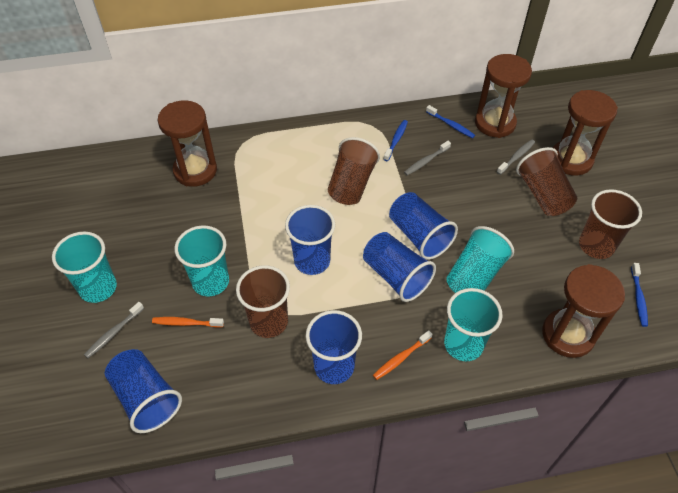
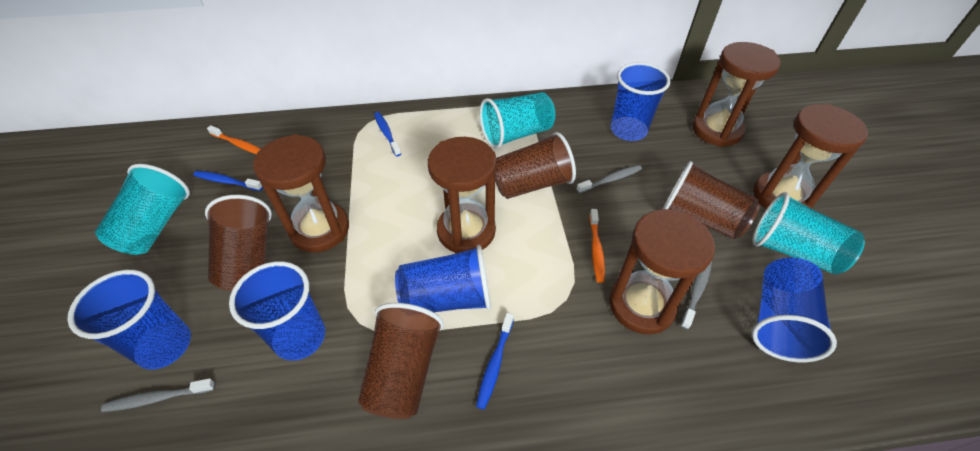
brown hourglass: 4 -> 5
turquoise cup: 4 -> 3

